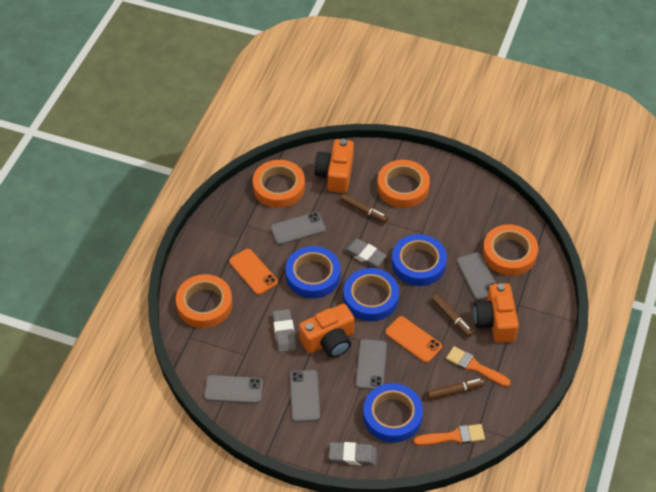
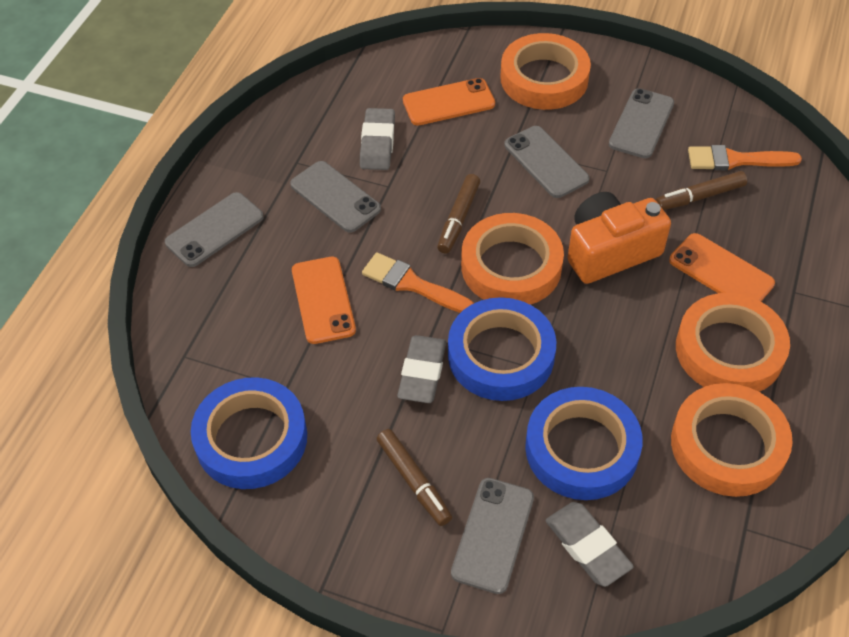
blue tape: 4 -> 3
orange camera: 3 -> 1
orange phone: 2 -> 3

